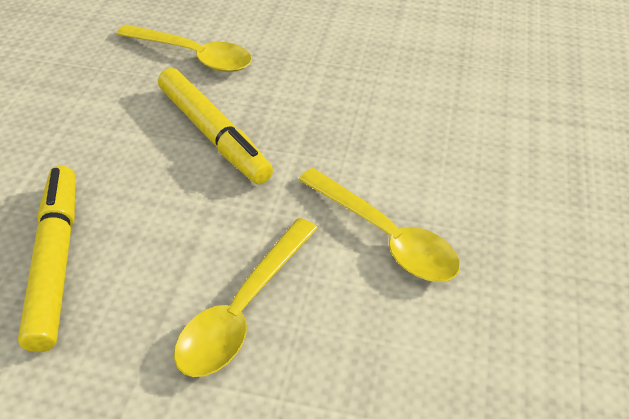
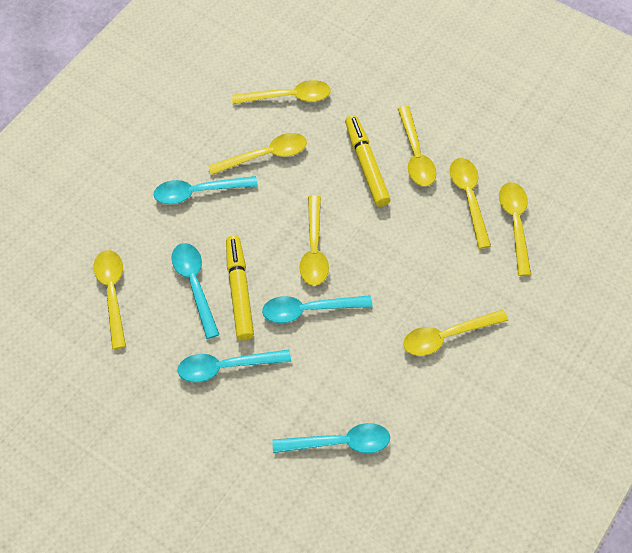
turquoise spoon: 0 -> 5
yellow spoon: 3 -> 8

